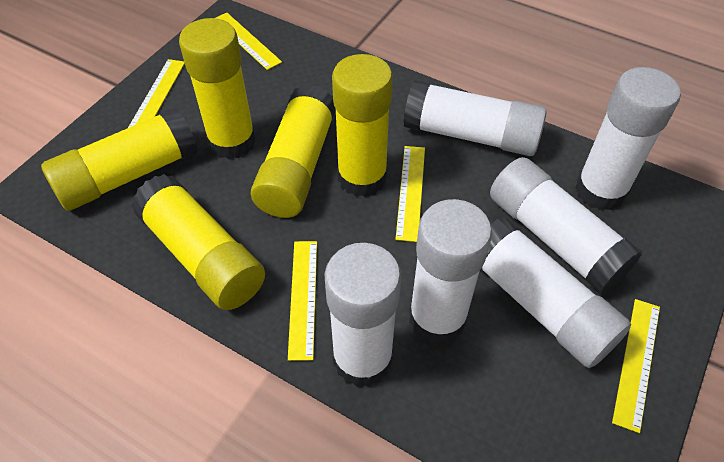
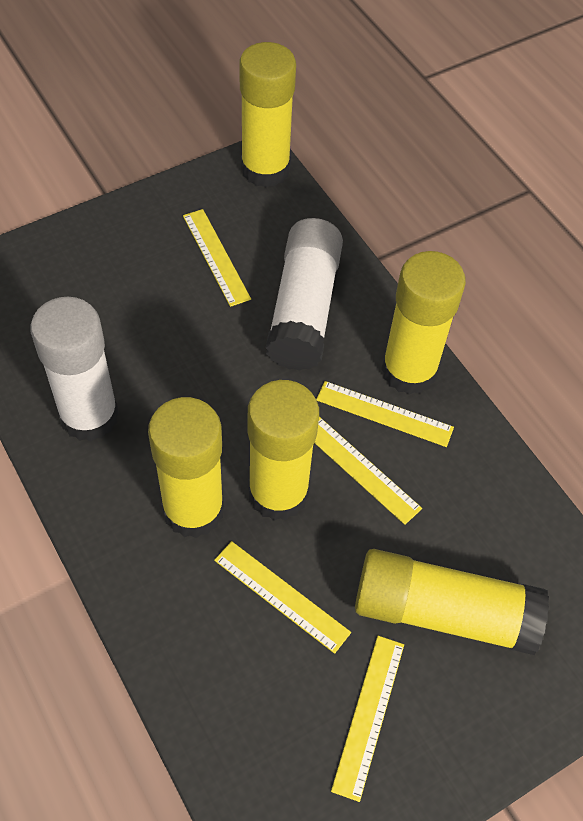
white glue stick: 6 -> 2

